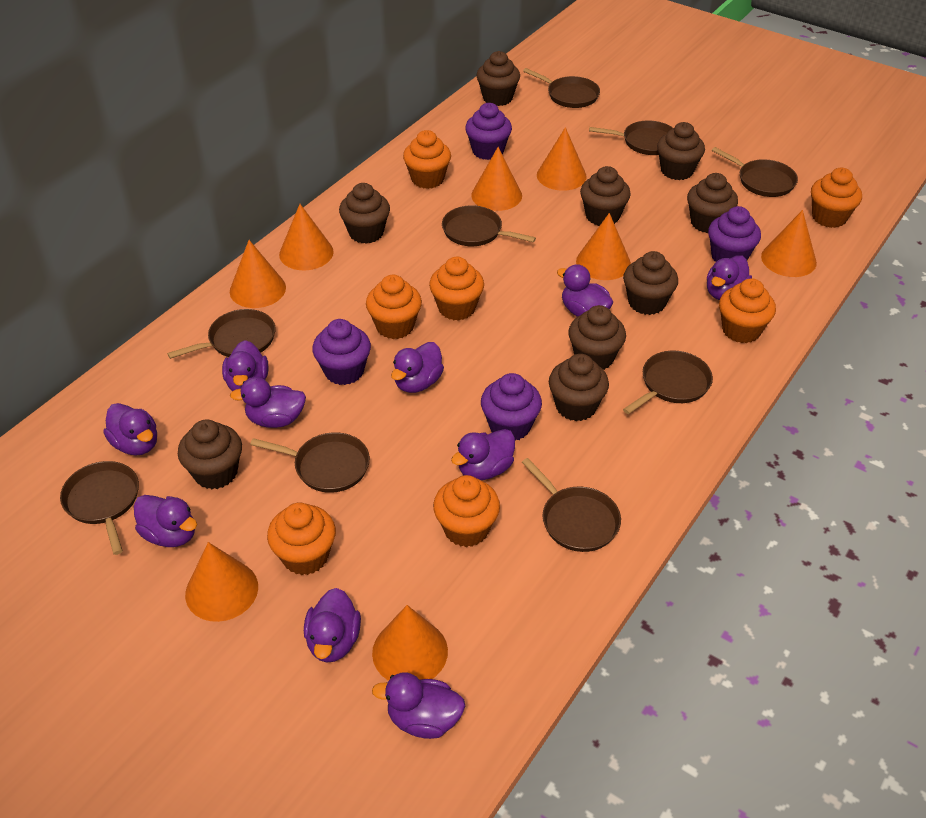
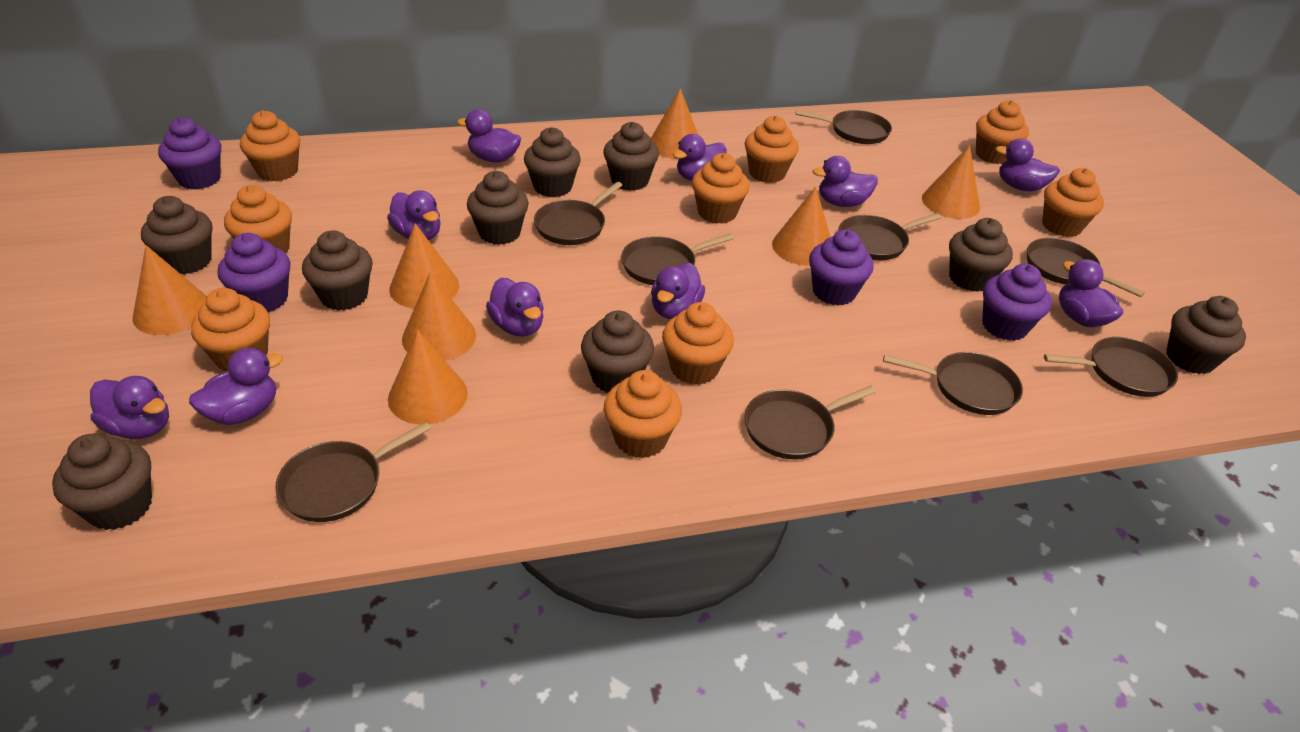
orange cone: 8 -> 7
orange cupcake: 7 -> 9

